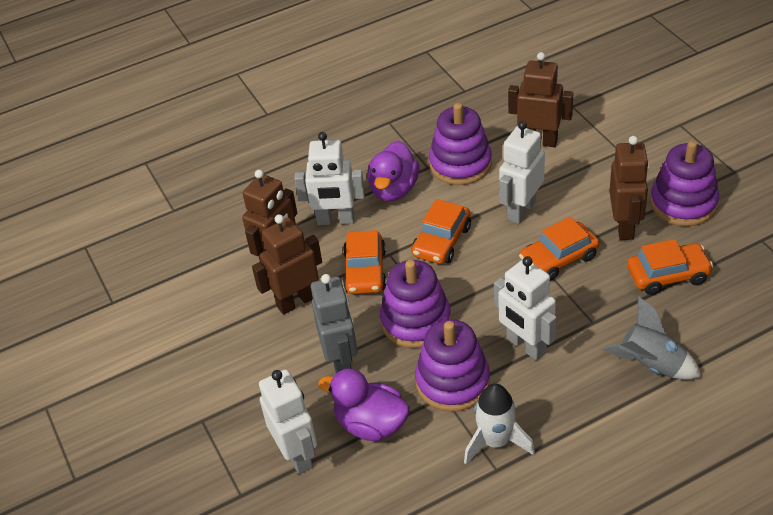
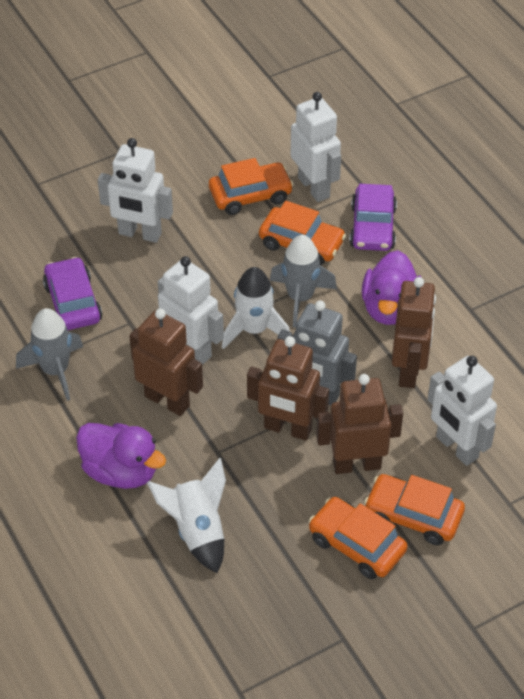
grey rocket: 1 -> 2
purple car: 0 -> 2
purple stacking toy: 4 -> 0
white rocket: 1 -> 2

